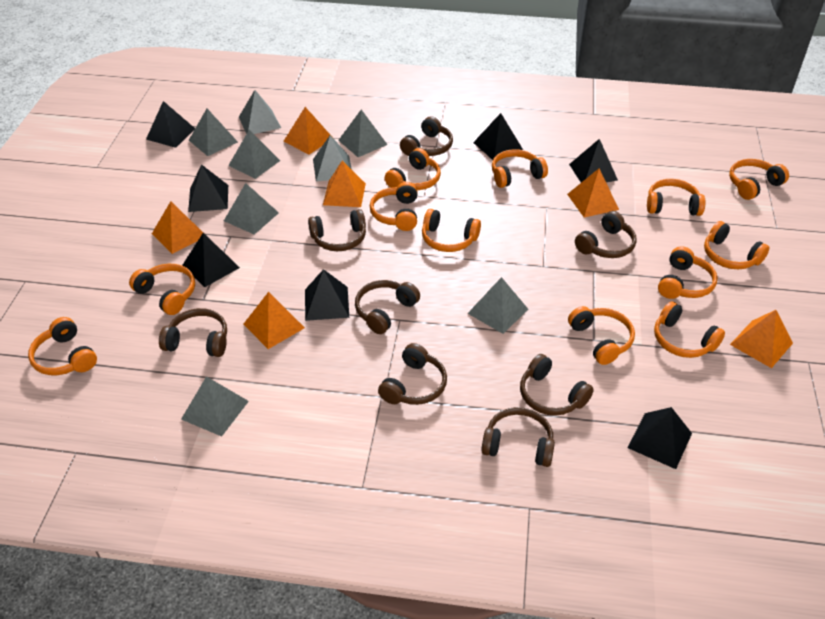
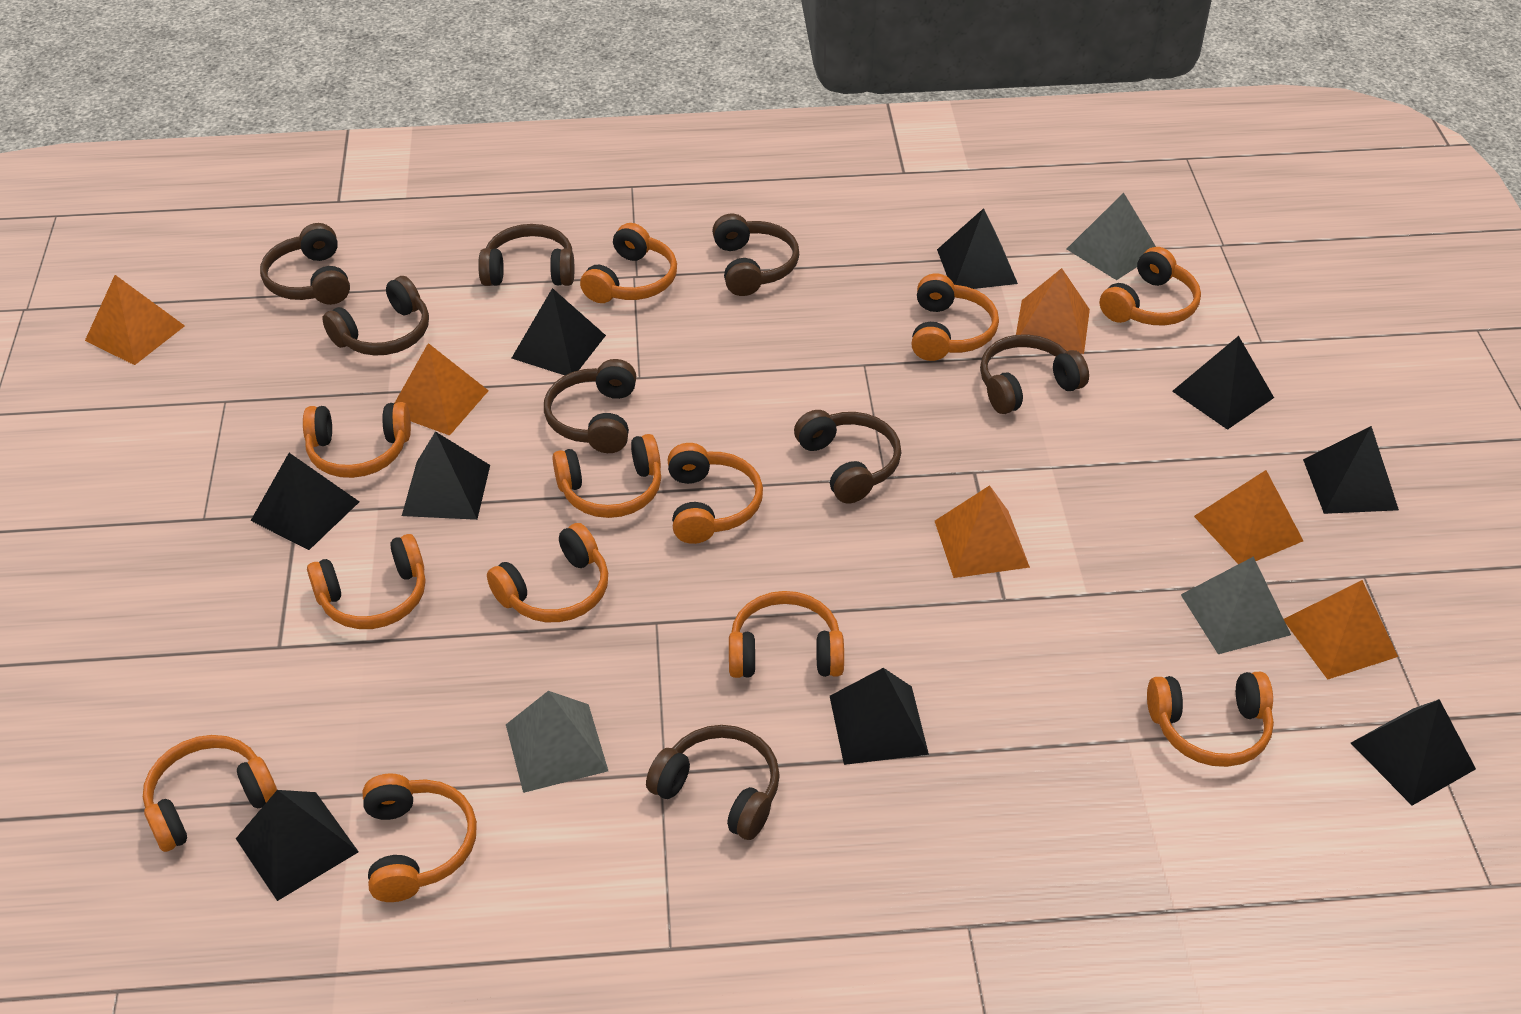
black pyramid: 7 -> 9
grey pyramid: 8 -> 3

